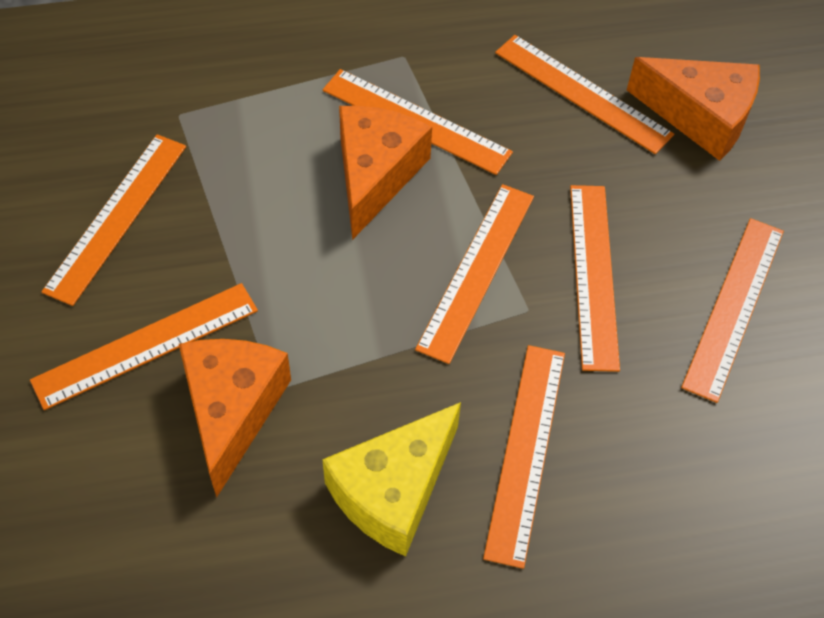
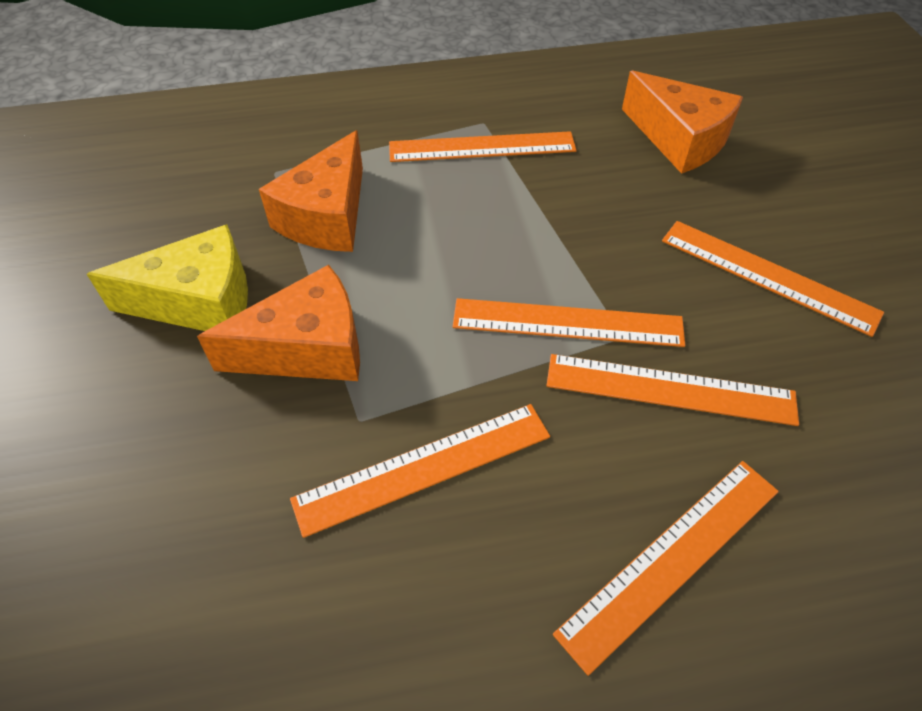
orange ruler: 8 -> 6

